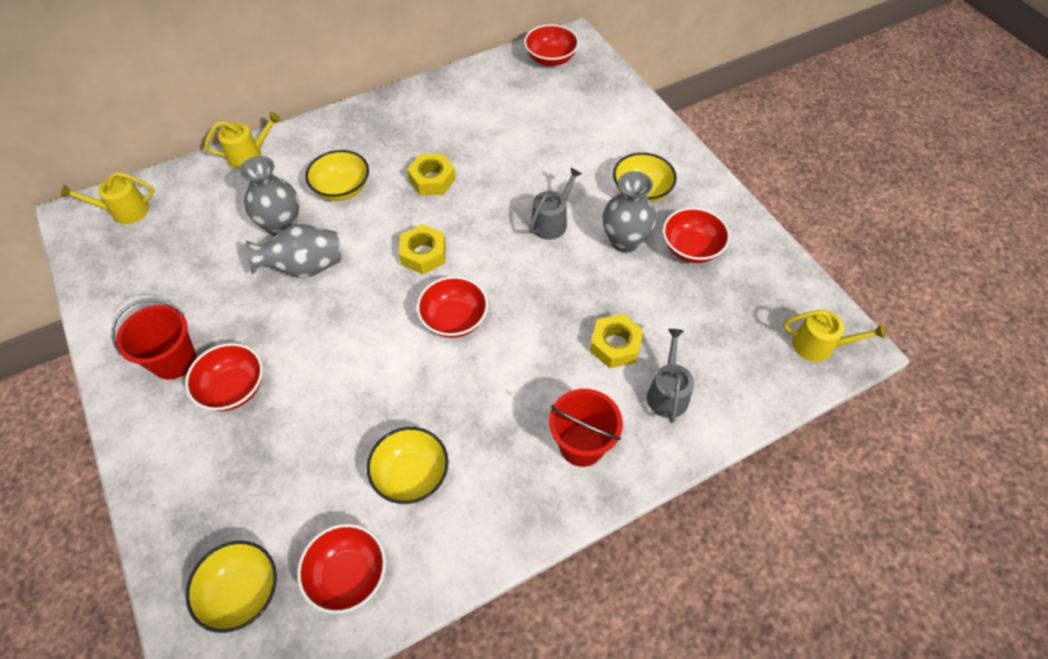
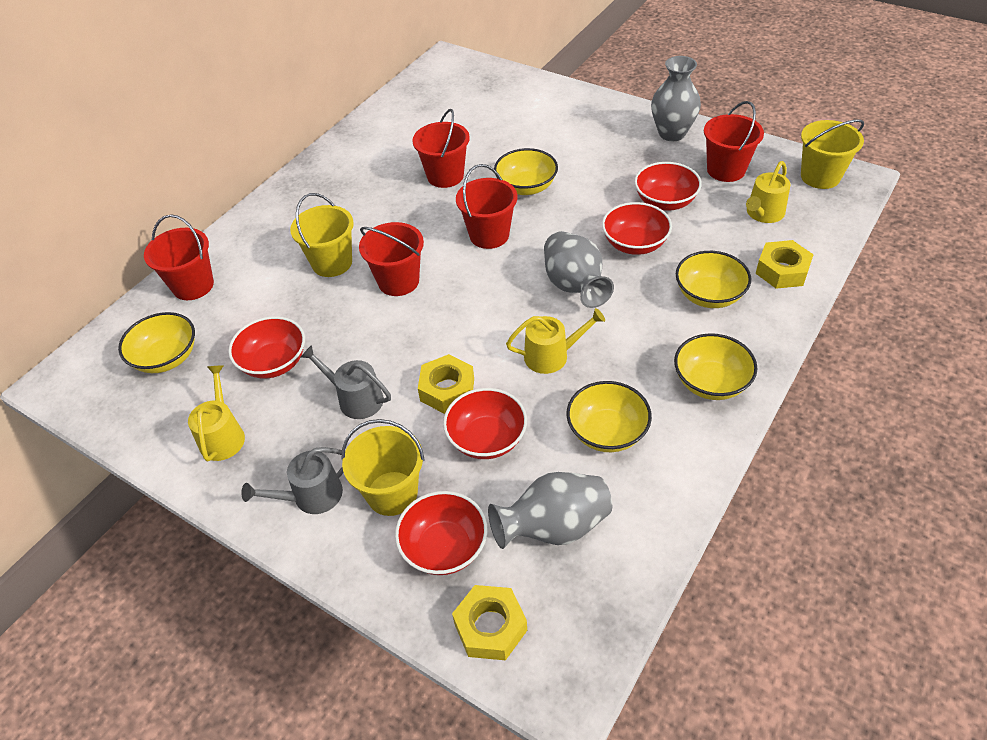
red bucket: 2 -> 5
yellow bowl: 4 -> 5
yellow bucket: 0 -> 3

